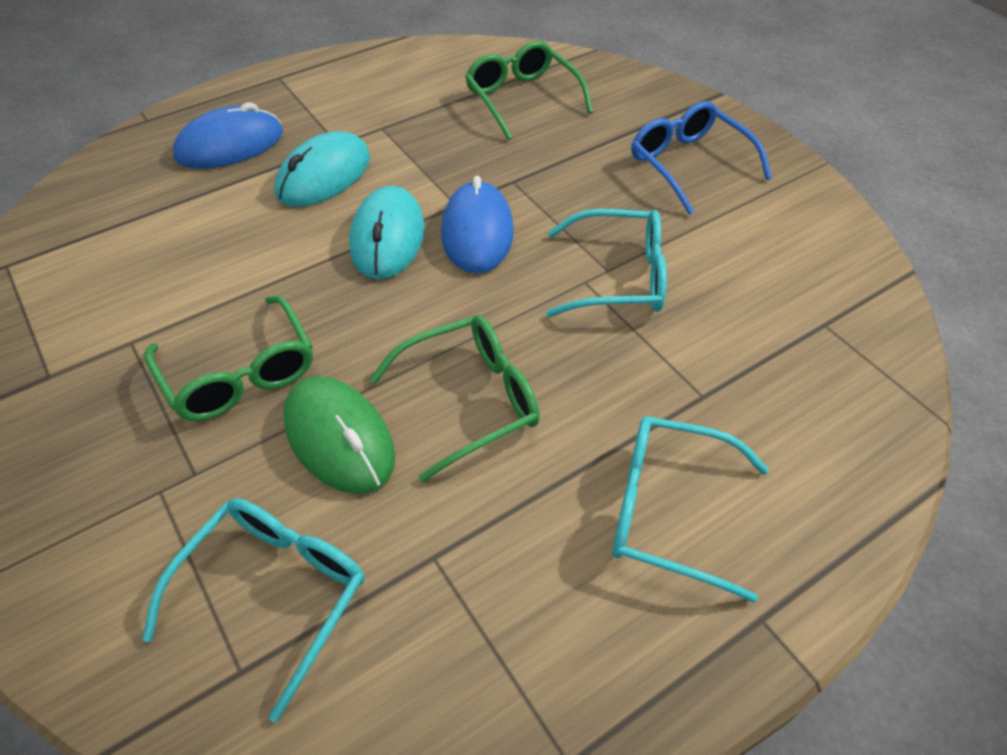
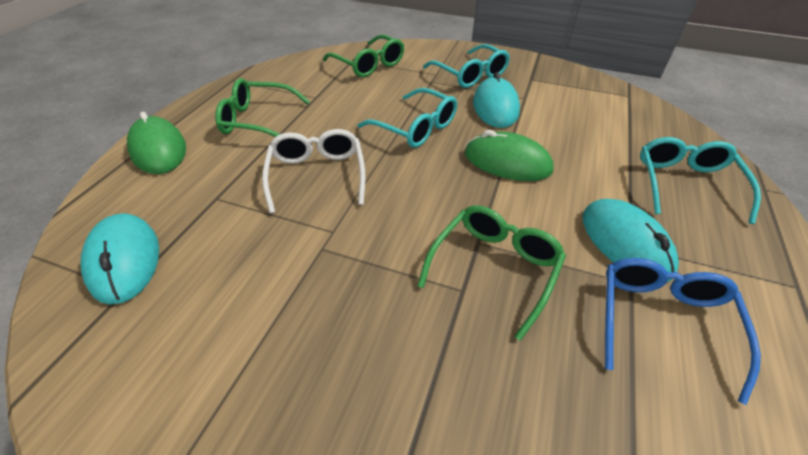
blue mouse: 2 -> 0
green mouse: 1 -> 2
turquoise mouse: 2 -> 3
white glasses: 0 -> 1

